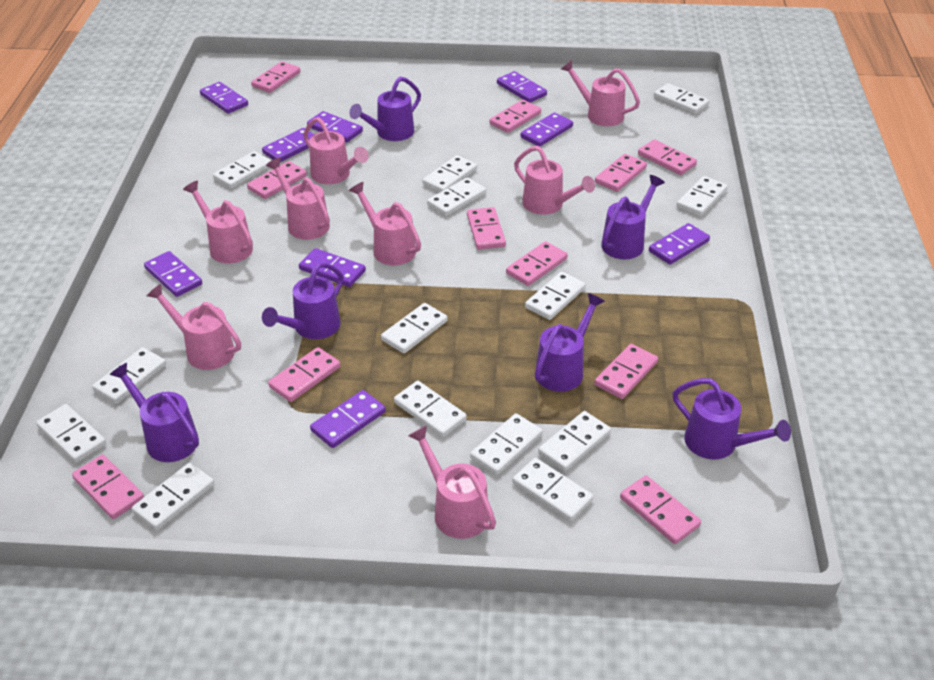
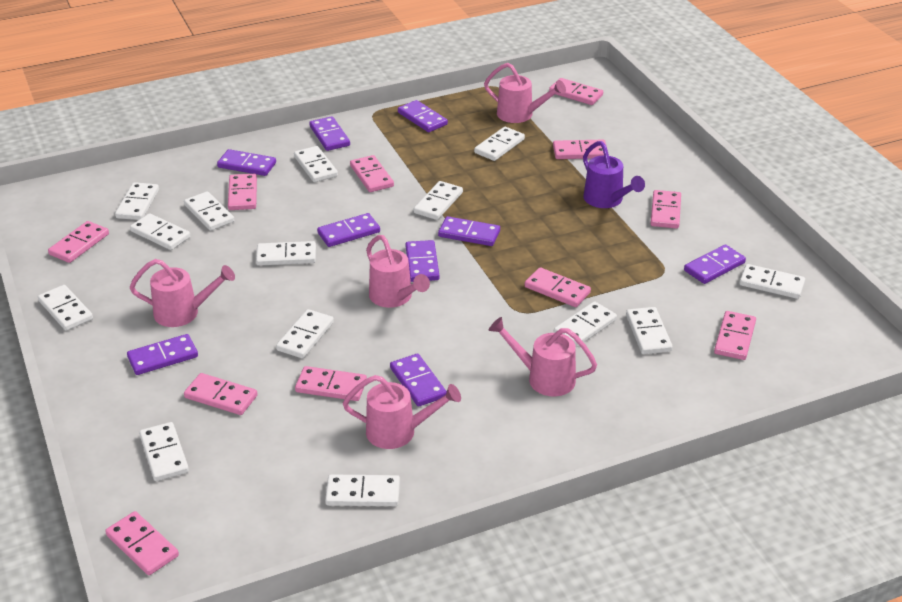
pink watering can: 8 -> 5
purple watering can: 6 -> 1

